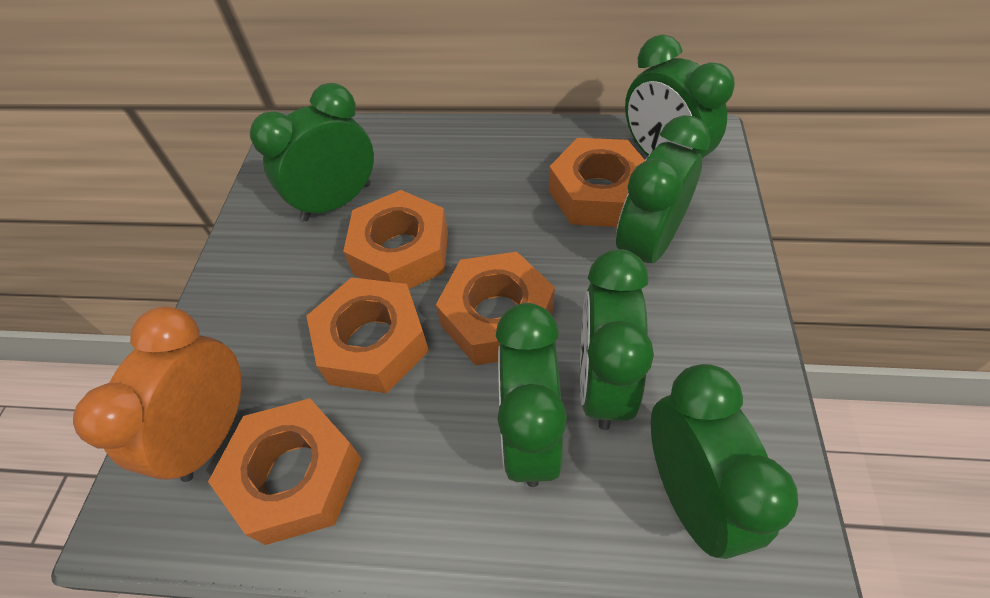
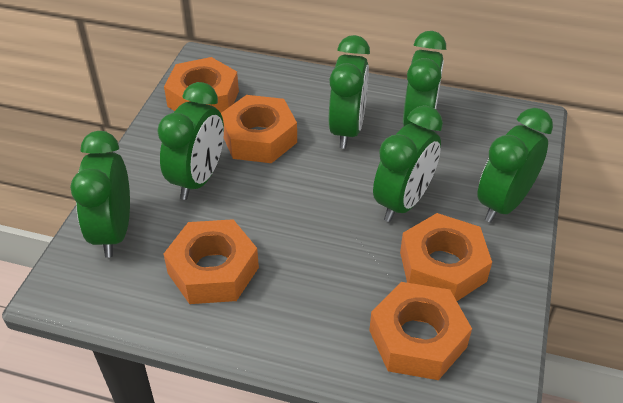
orange clock: 1 -> 0

